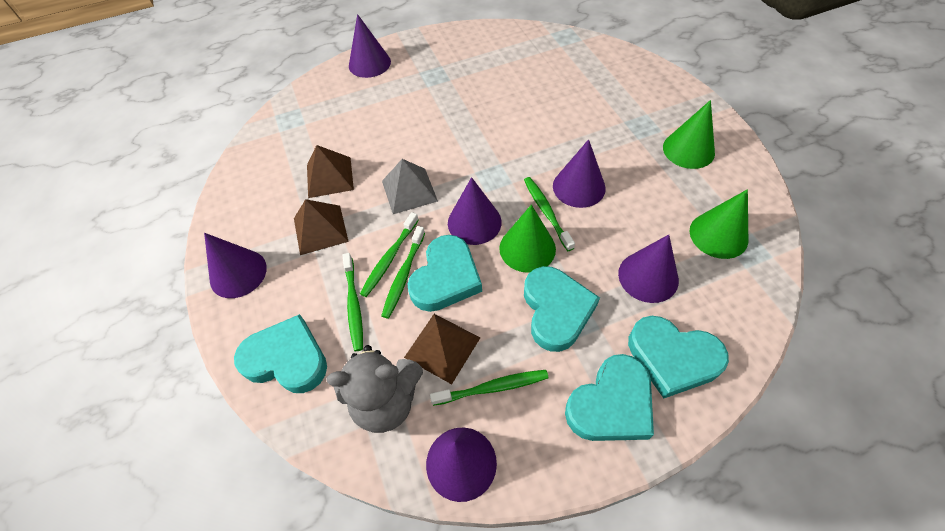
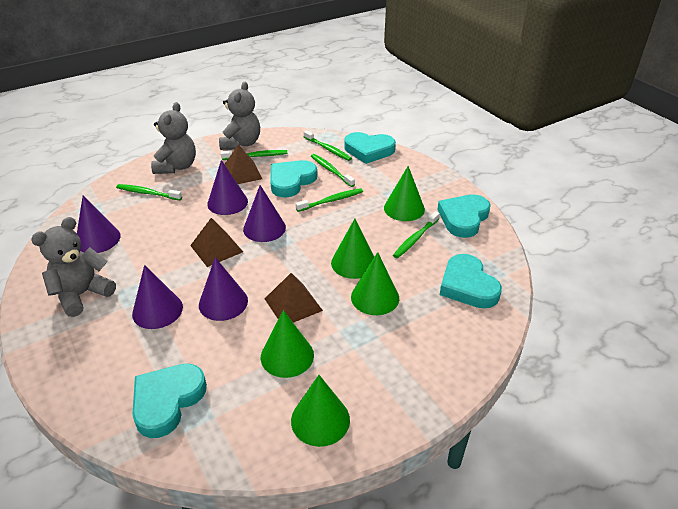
green cone: 3 -> 5
green toothbrush: 5 -> 6
grey pyramid: 1 -> 0
grey teddy bear: 1 -> 3
purple cone: 6 -> 5

